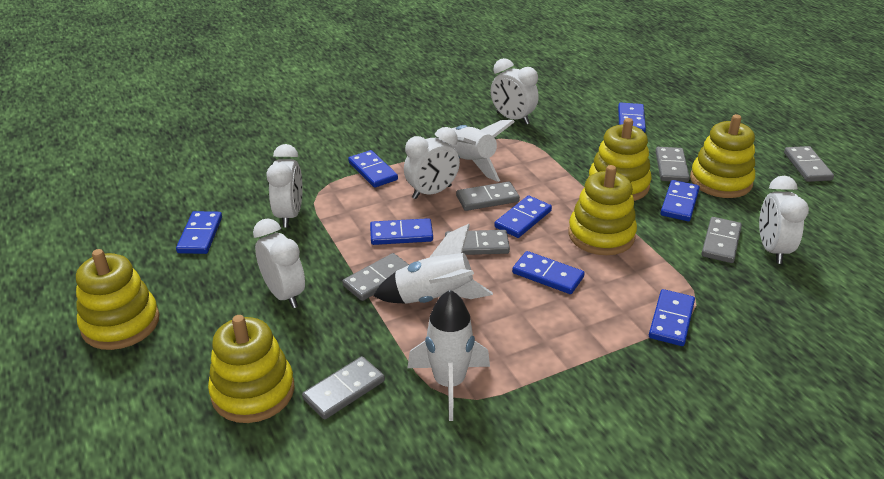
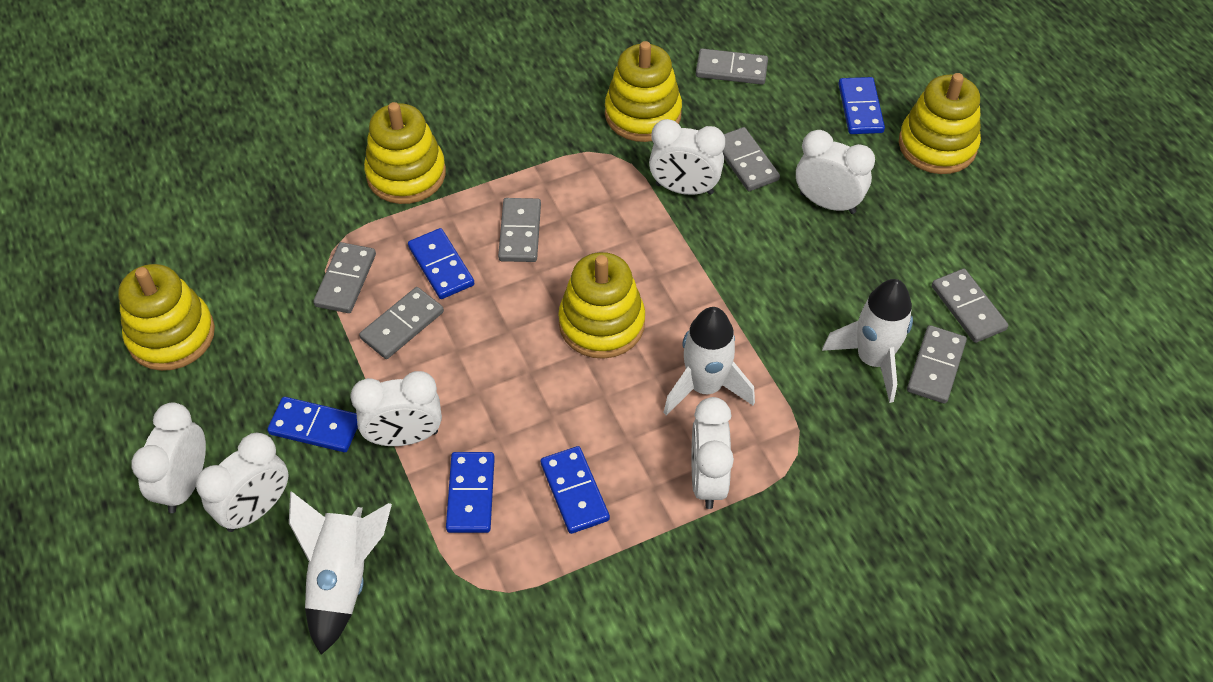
blue domino: 8 -> 5
white clock: 5 -> 6

